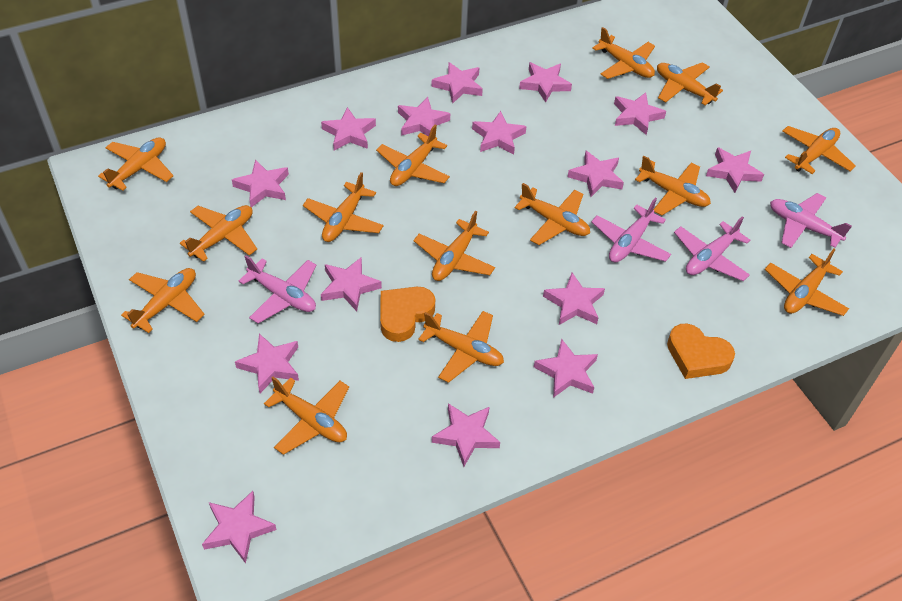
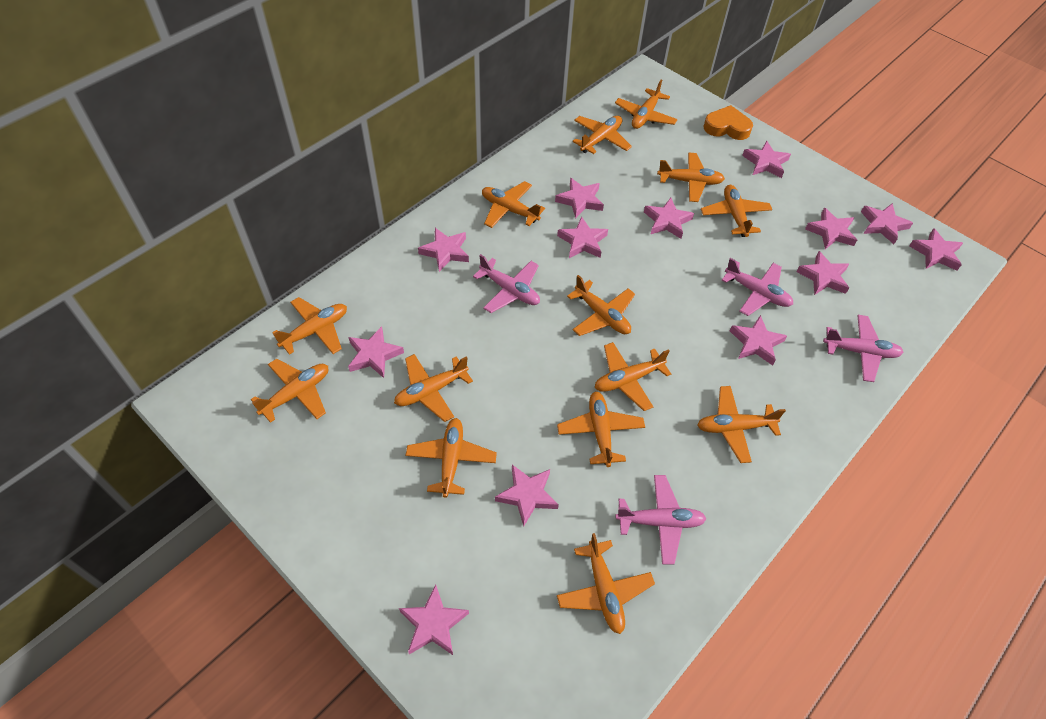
orange heart: 2 -> 1
pink star: 15 -> 13

